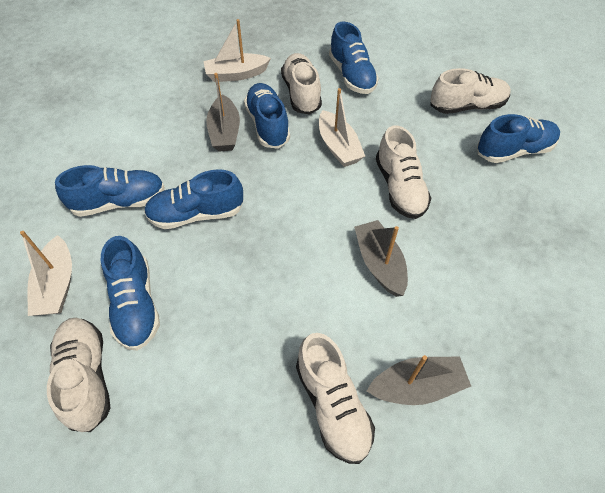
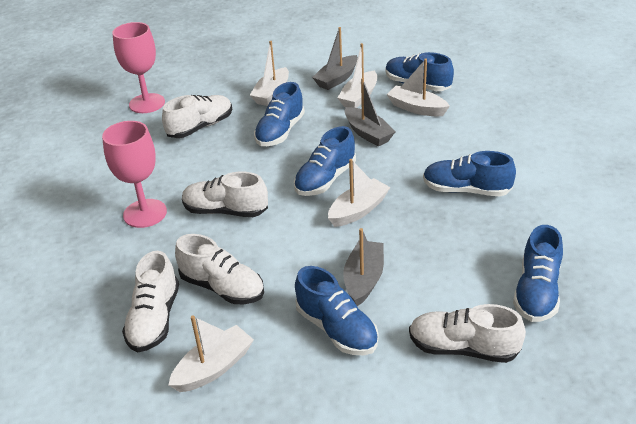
pink goblet: 0 -> 2
white boat: 3 -> 5

